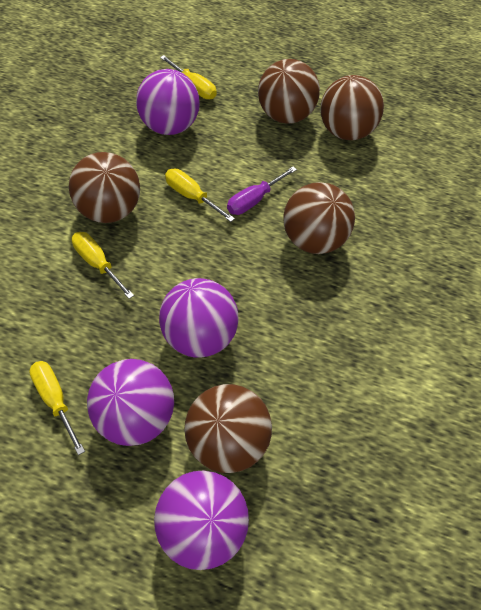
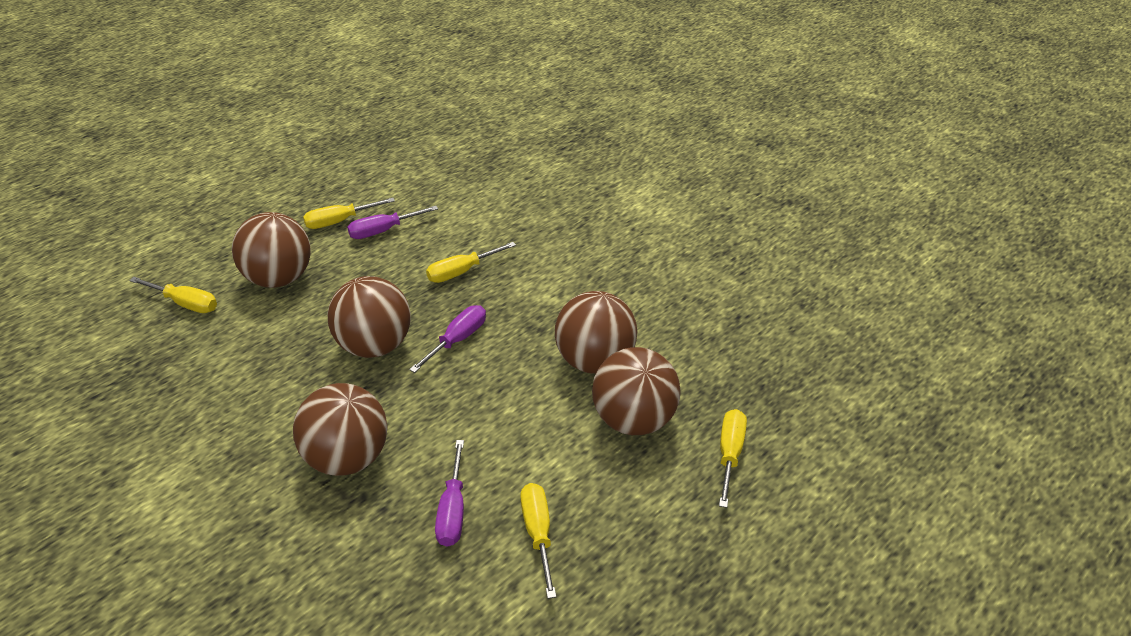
purple ball: 4 -> 0
purple screwdriver: 1 -> 3
yellow screwdriver: 4 -> 5

